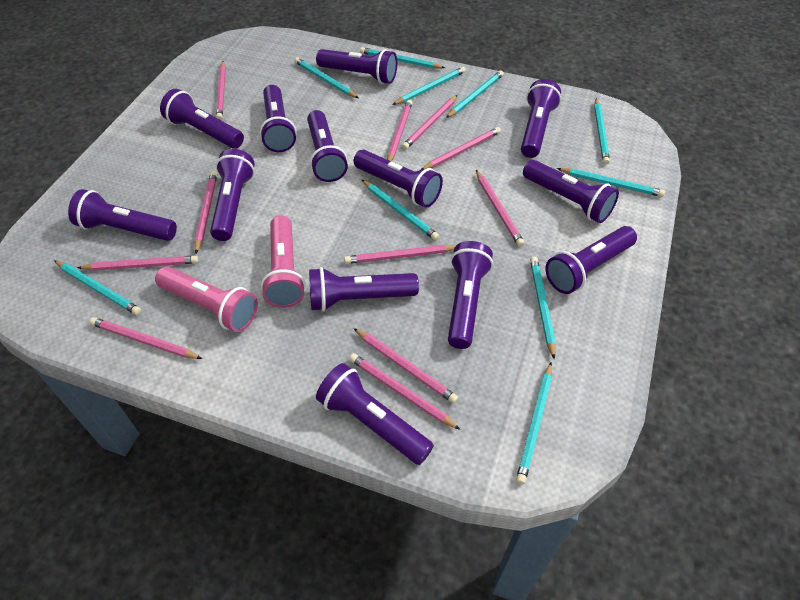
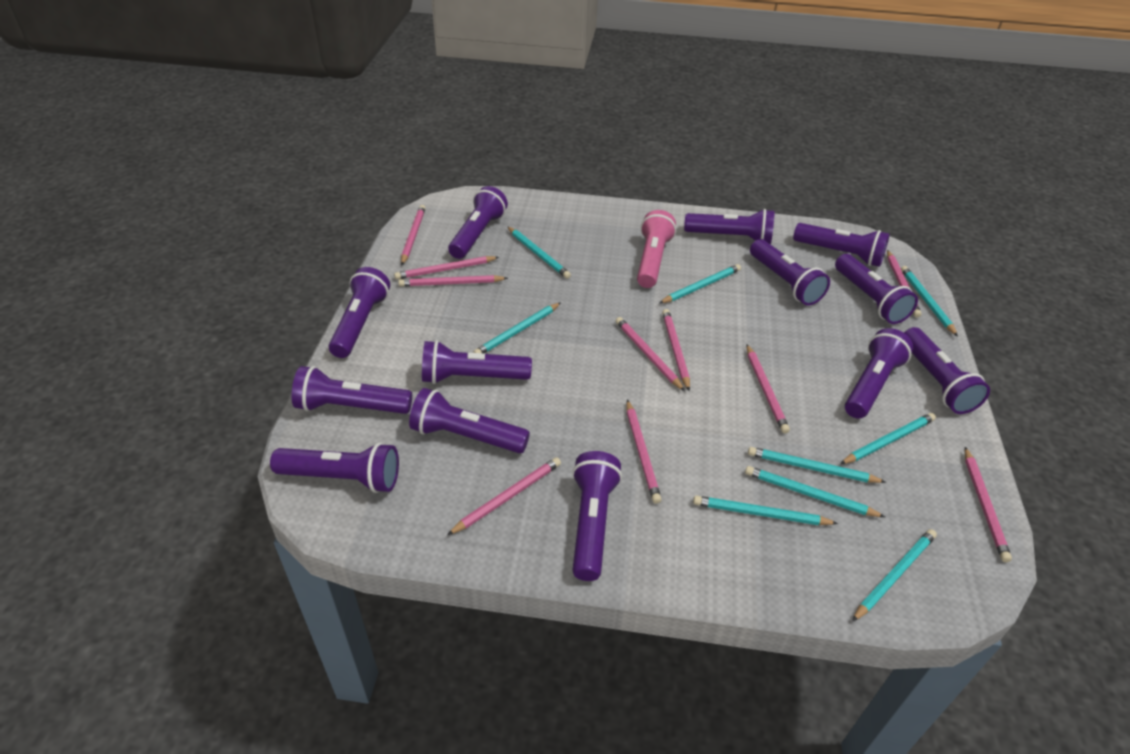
pink flashlight: 2 -> 1
pink pencil: 11 -> 10
turquoise pencil: 10 -> 9

